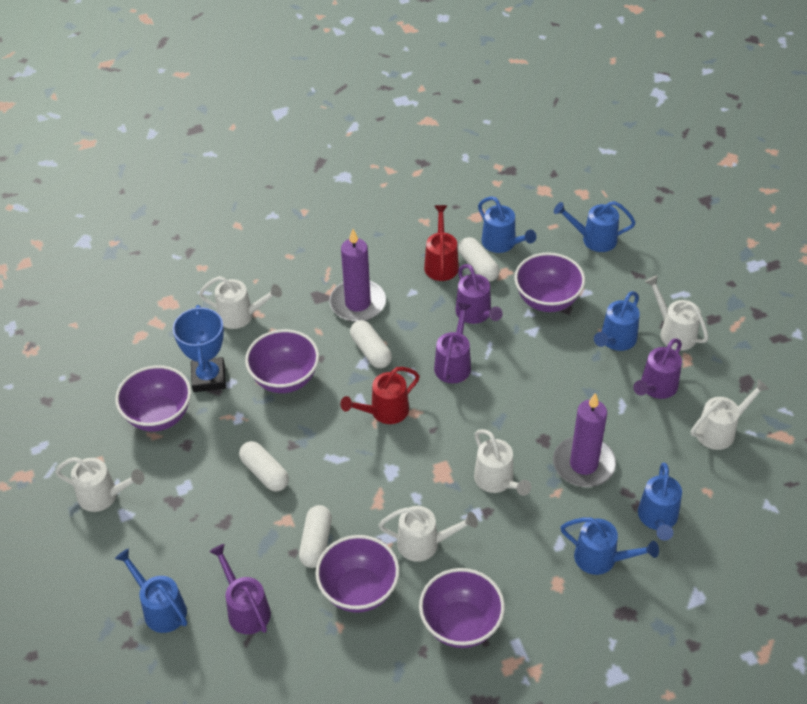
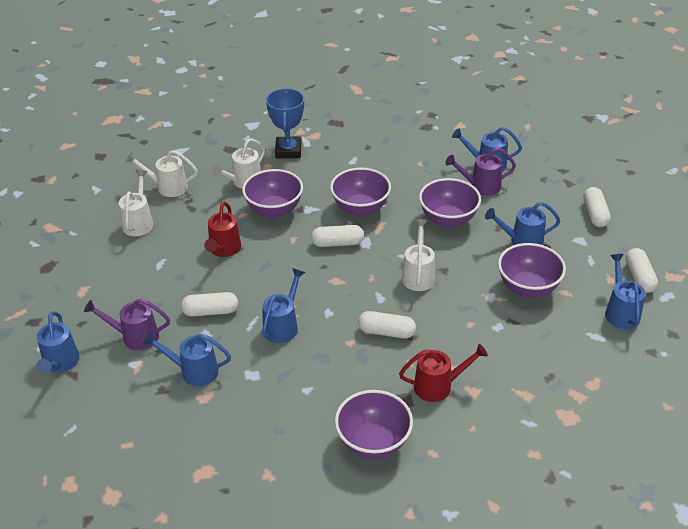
purple candle: 2 -> 0
purple watering can: 4 -> 2
white capsule: 4 -> 5
white watering can: 6 -> 4

